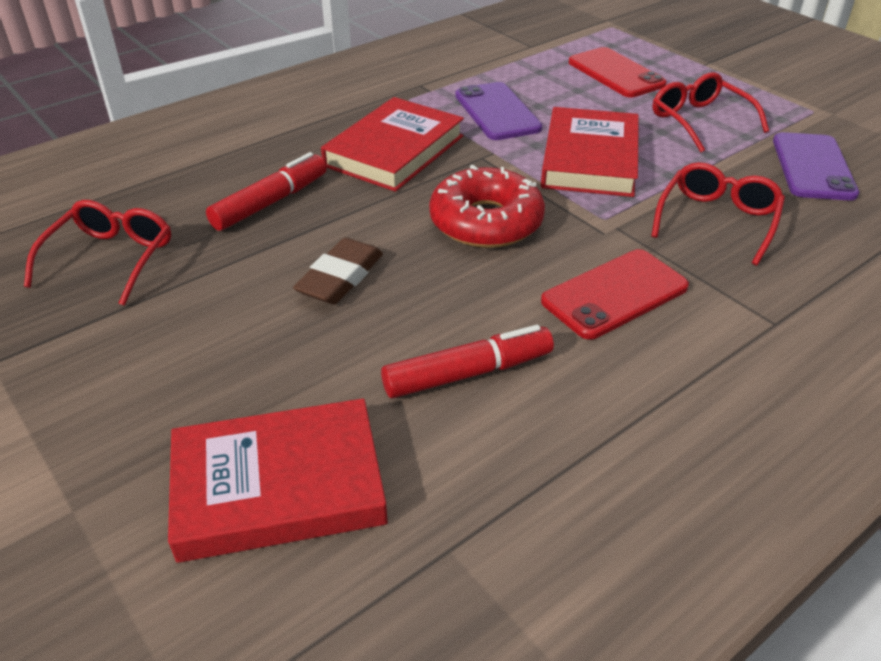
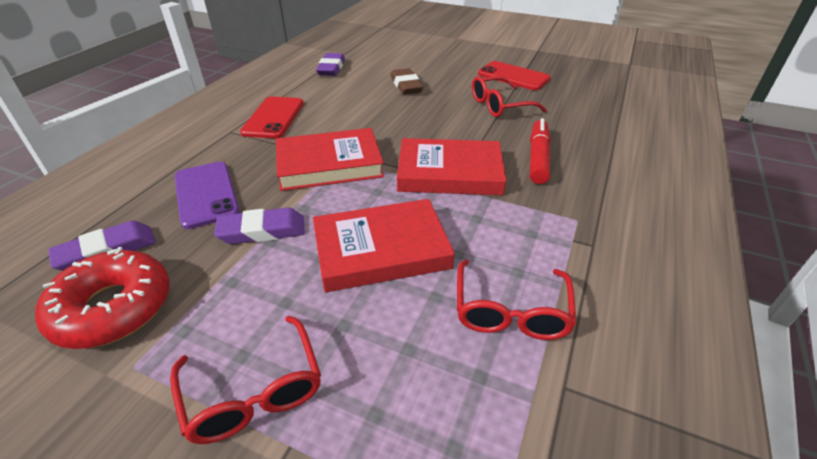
purple eraser: 0 -> 3
purple phone: 2 -> 1
red marker: 2 -> 1

